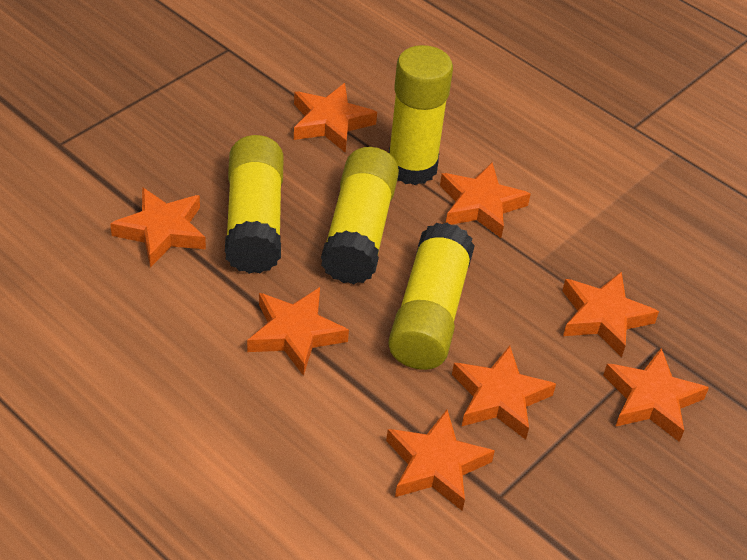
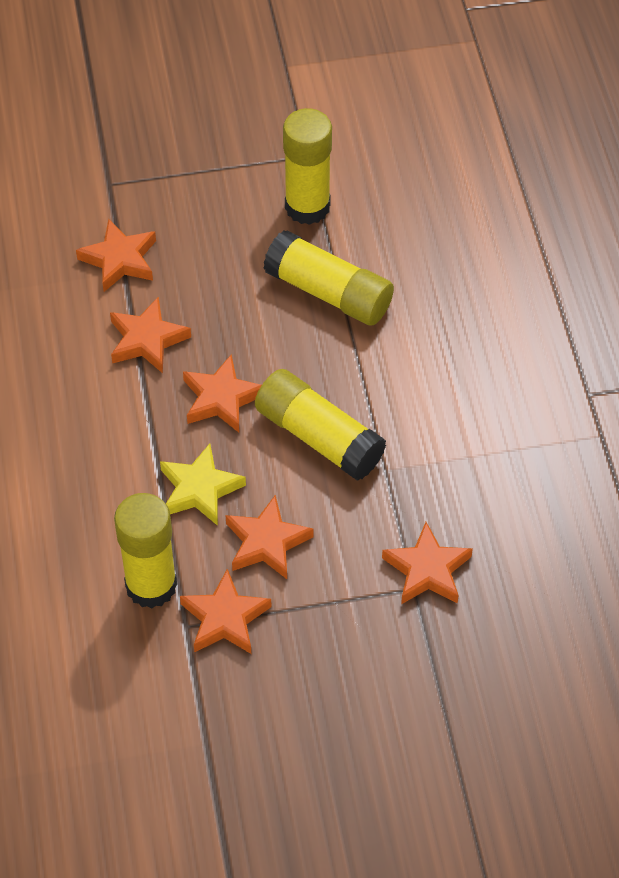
orange star: 8 -> 6
yellow star: 0 -> 1

